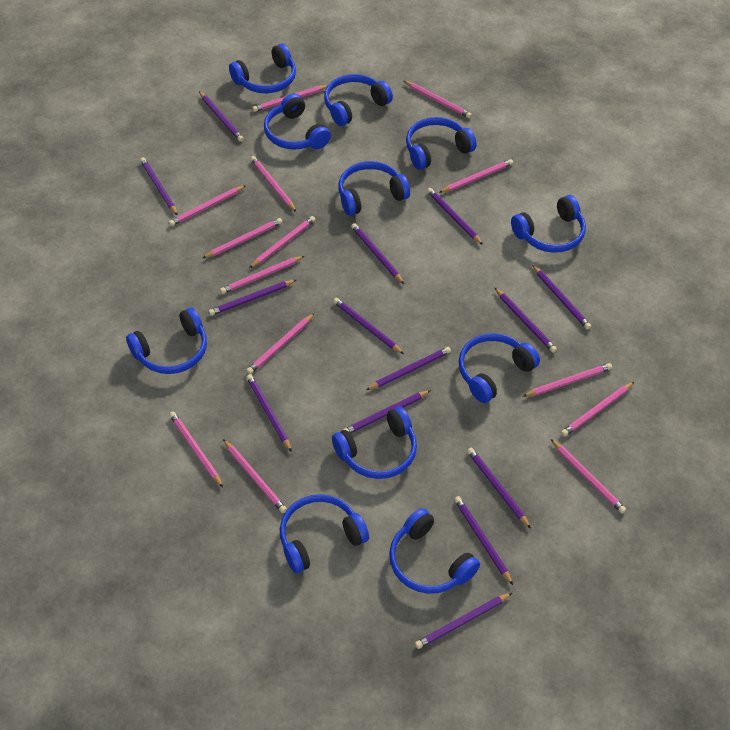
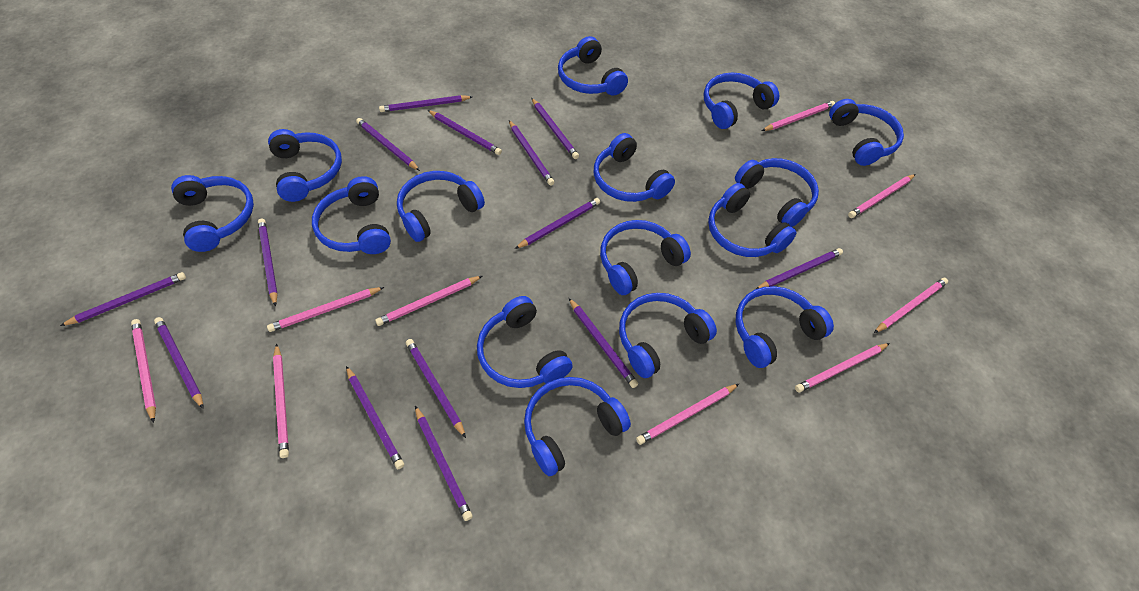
blue headphones: 11 -> 15
pink pencil: 14 -> 9

